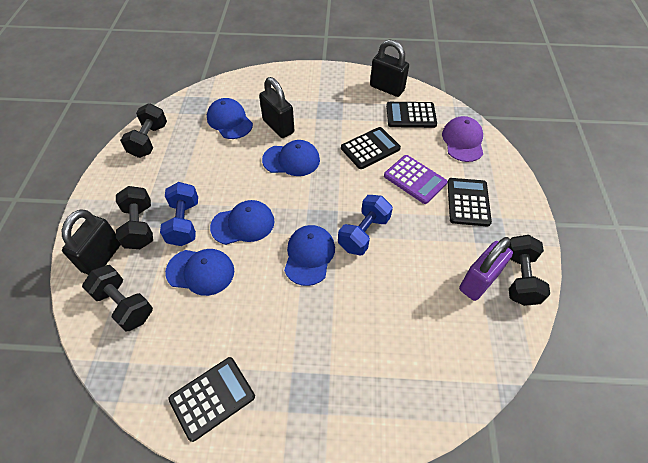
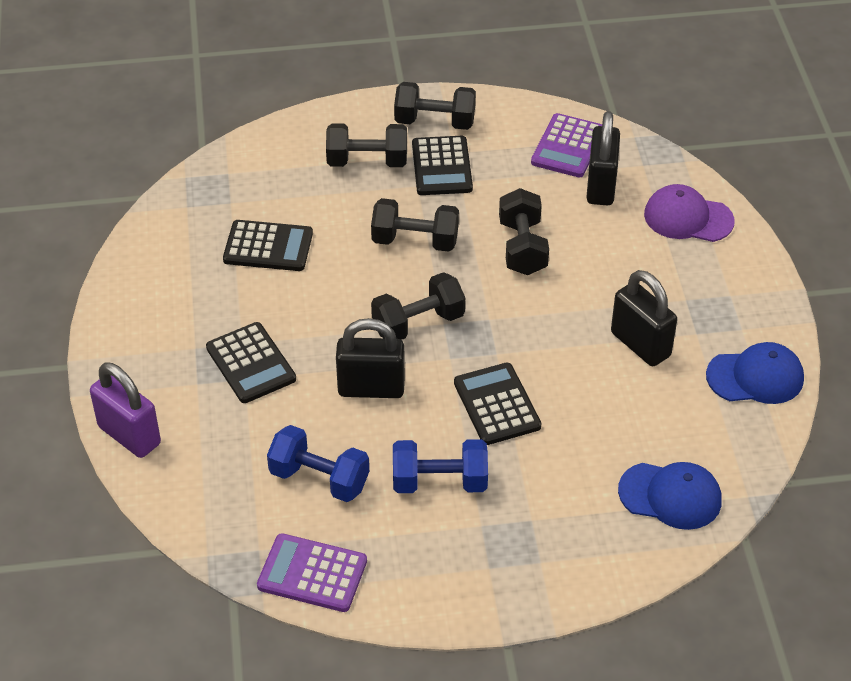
black dumbbell: 4 -> 5
blue cap: 5 -> 2
purple calculator: 1 -> 2

